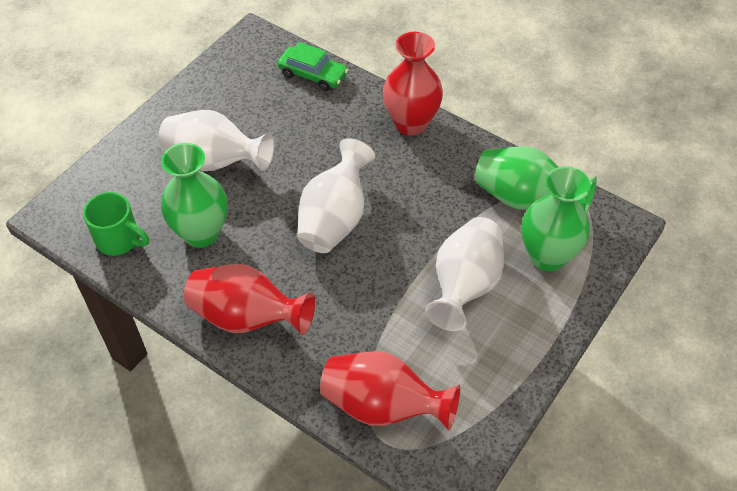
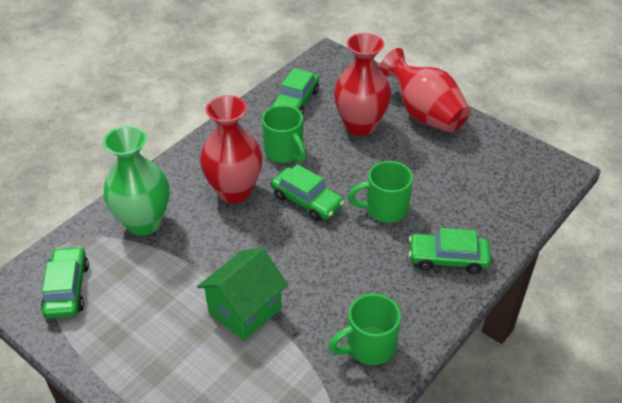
green car: 1 -> 4
green house: 0 -> 1
green mug: 1 -> 3
green vase: 3 -> 1
white vase: 3 -> 0

